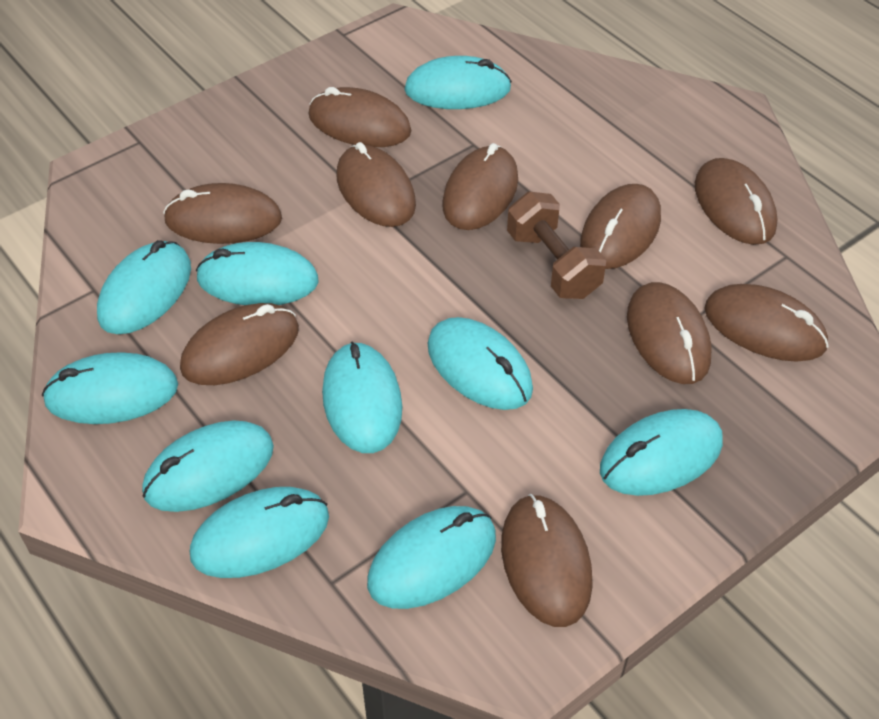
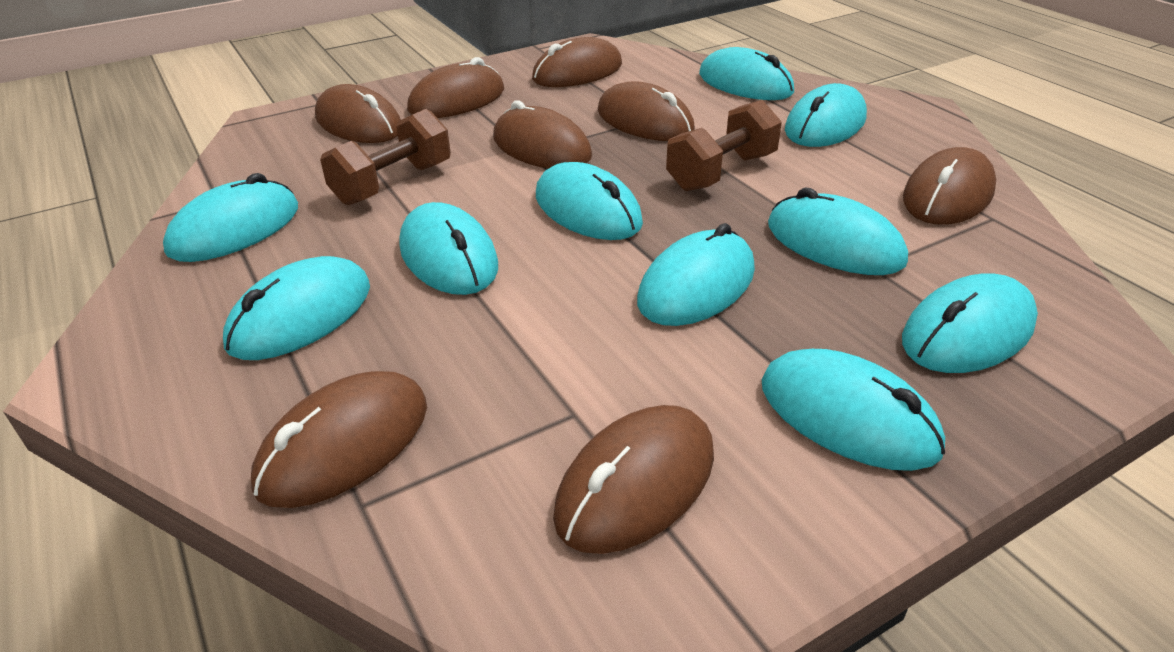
brown dumbbell: 1 -> 2
brown mouse: 10 -> 8

